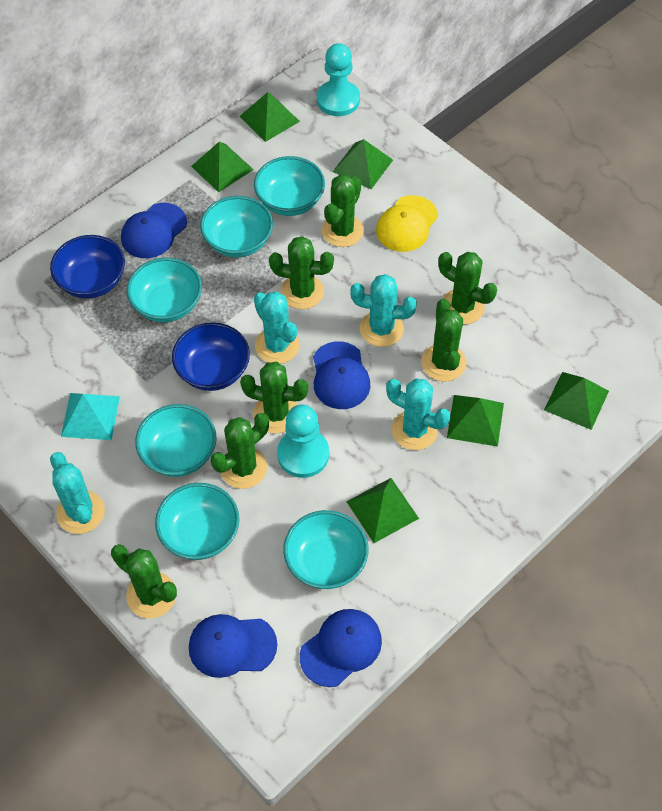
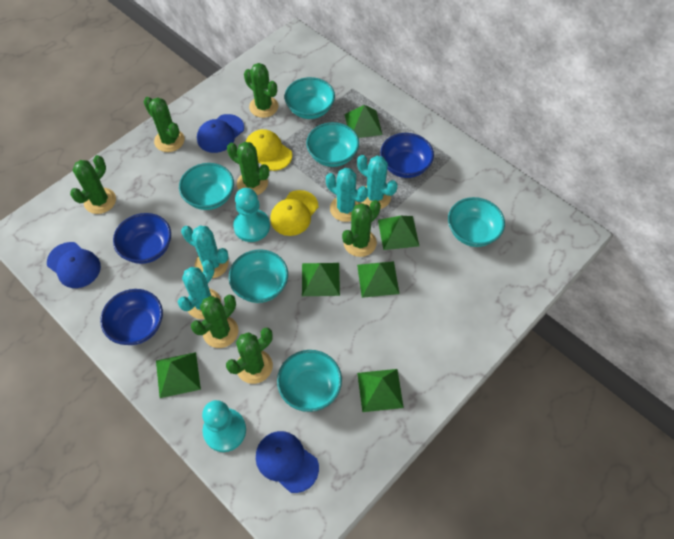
blue bowl: 2 -> 3
blue cap: 4 -> 3
turquoise pyramid: 1 -> 0
yellow cap: 1 -> 2

